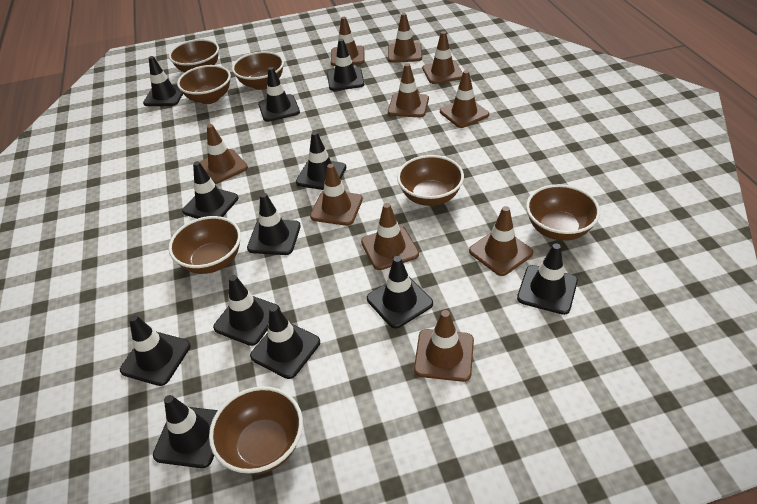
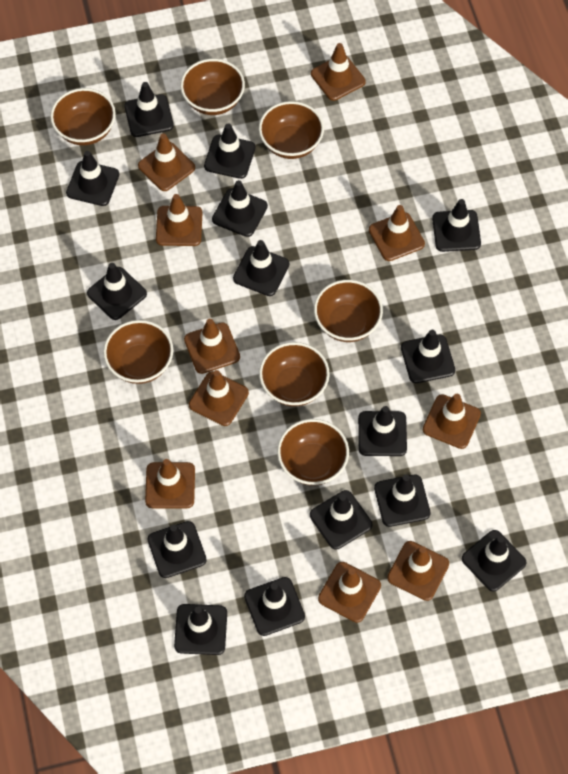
black traffic cone: 12 -> 15

